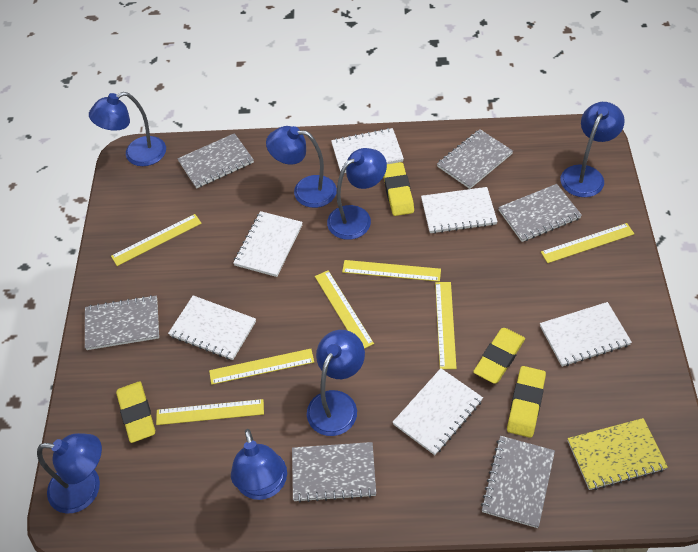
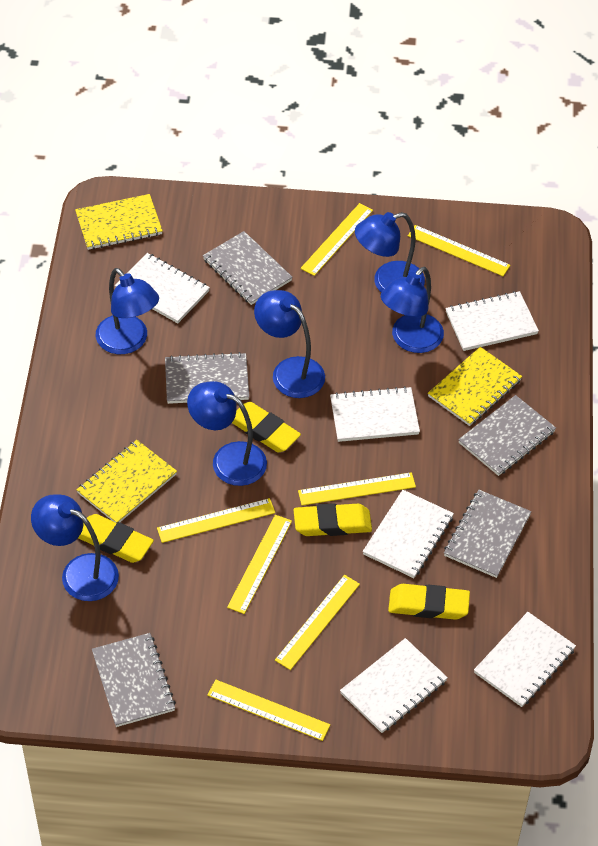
blue lamp: 7 -> 6
grey notebook: 6 -> 5
yellow notebook: 1 -> 3

